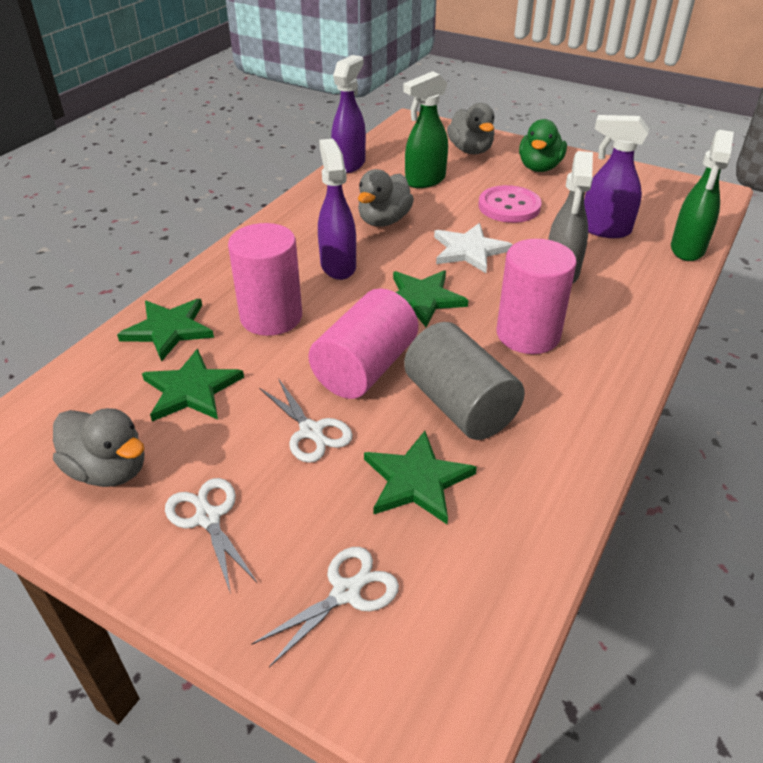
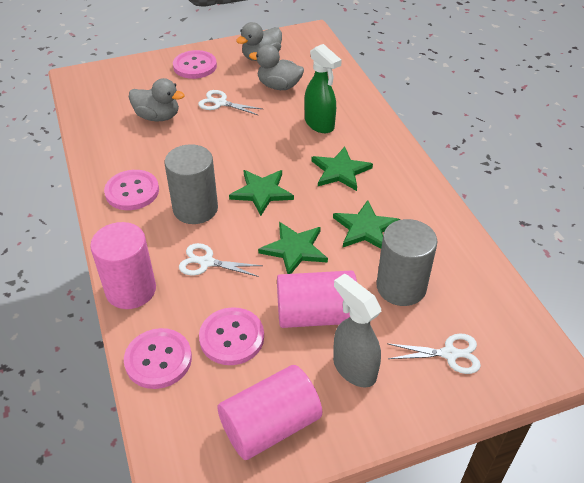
green duck: 1 -> 0
green spray bottle: 2 -> 1
grey cylinder: 1 -> 2
pink button: 1 -> 4
purple spray bottle: 3 -> 0
white star: 1 -> 0

